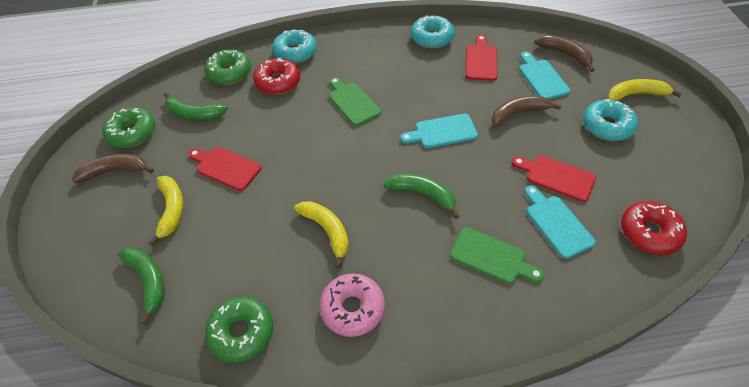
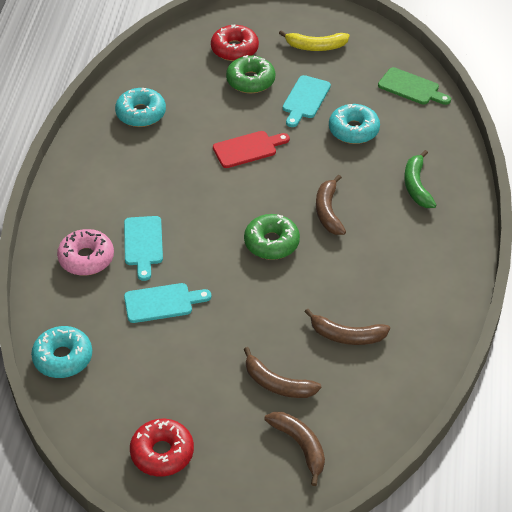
brown banana: 3 -> 4
green banana: 3 -> 1
green cutting board: 2 -> 1
green donut: 3 -> 2
red cutting board: 3 -> 1
yellow banana: 3 -> 1

